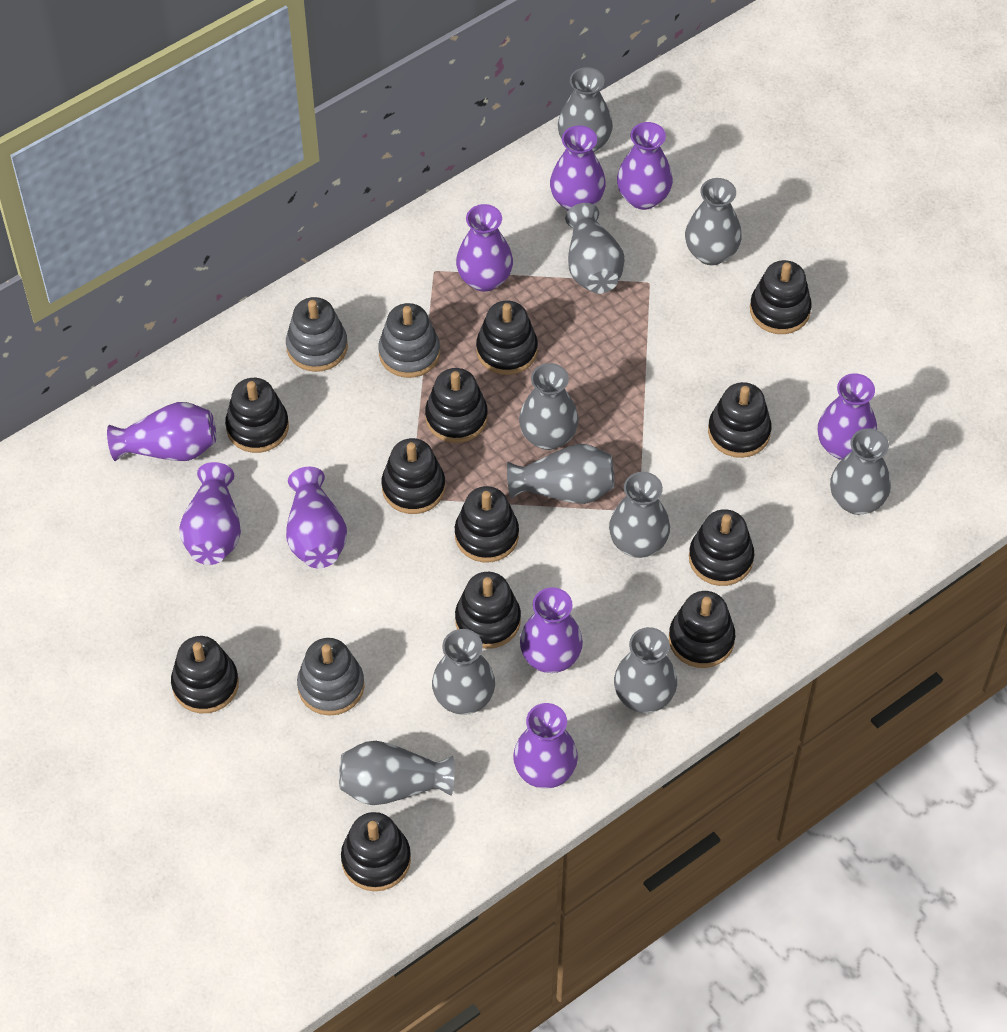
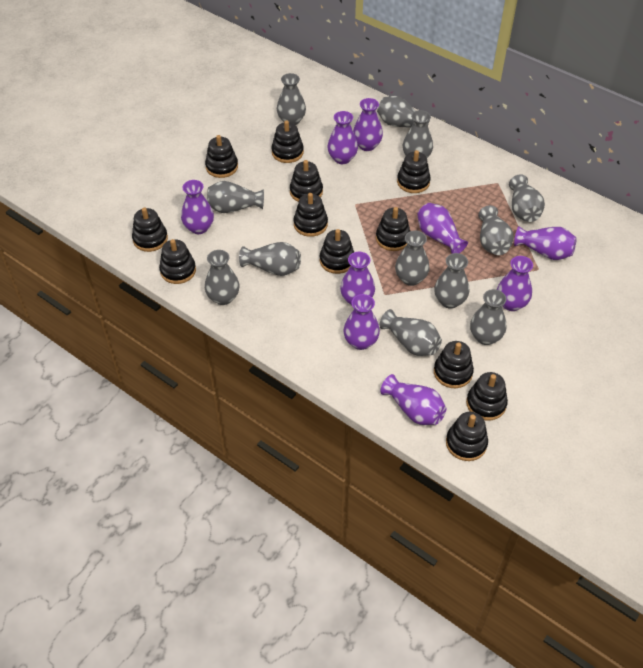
grey stacking toy: 3 -> 0
grey vase: 10 -> 12

